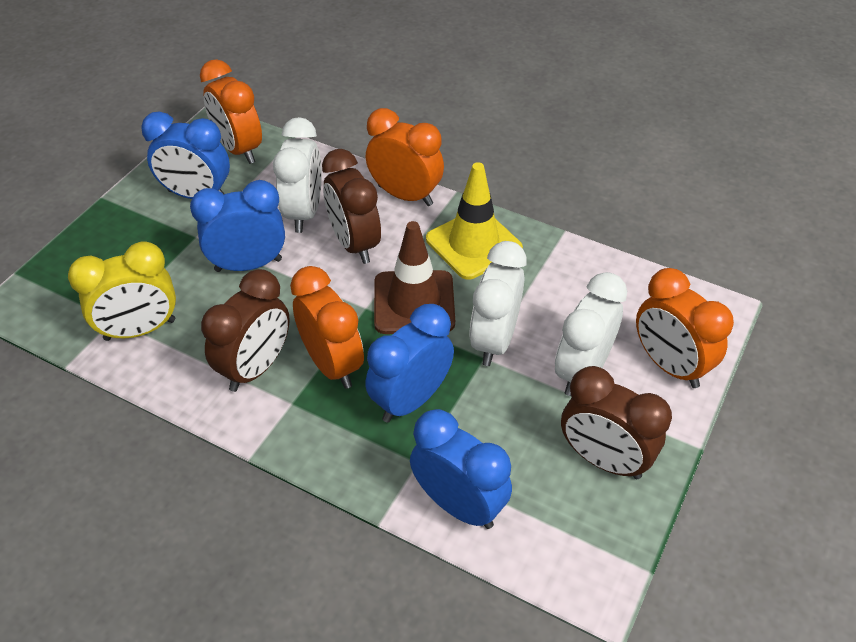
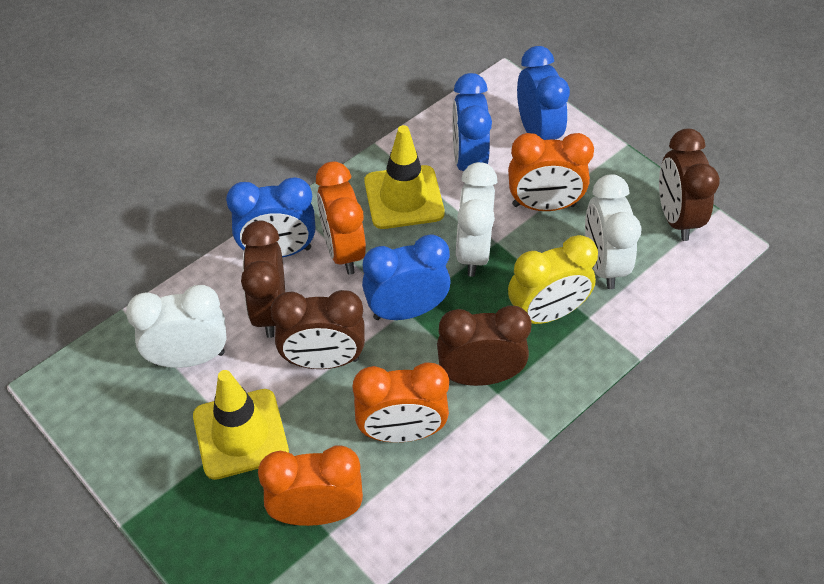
brown clock: 3 -> 4
brown traffic cone: 1 -> 0
yellow traffic cone: 1 -> 2

